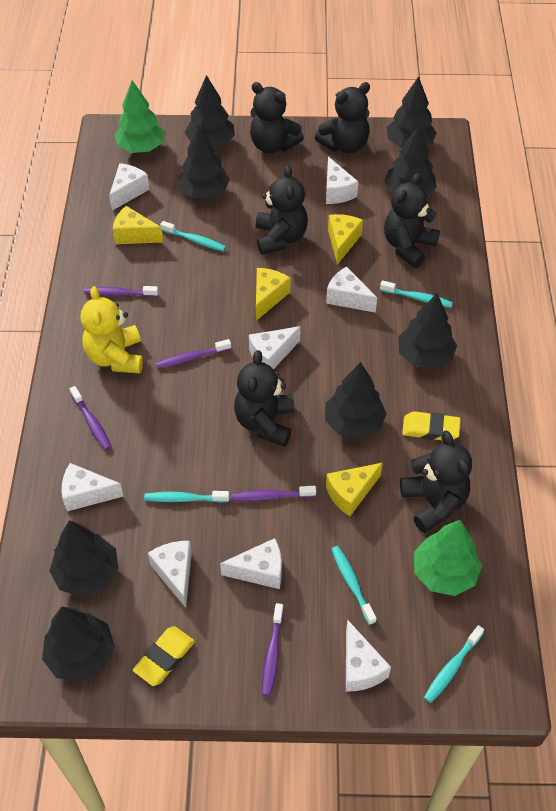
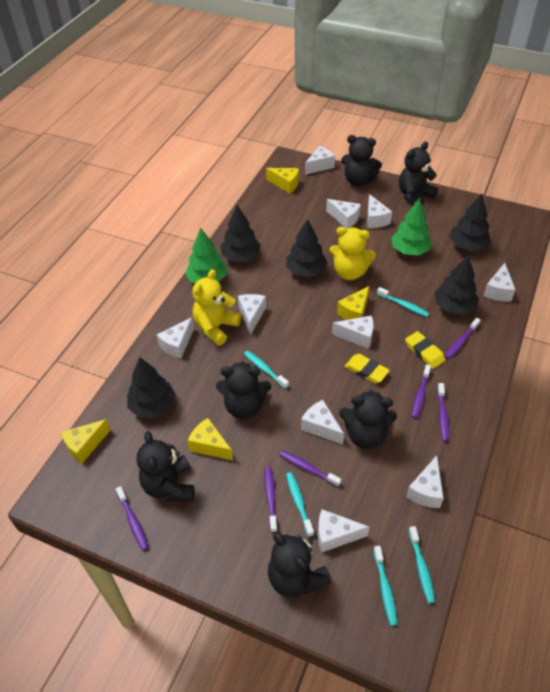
black tree: 8 -> 5
purple toothbrush: 5 -> 6
white cheese: 8 -> 10
yellow teddy bear: 1 -> 2

